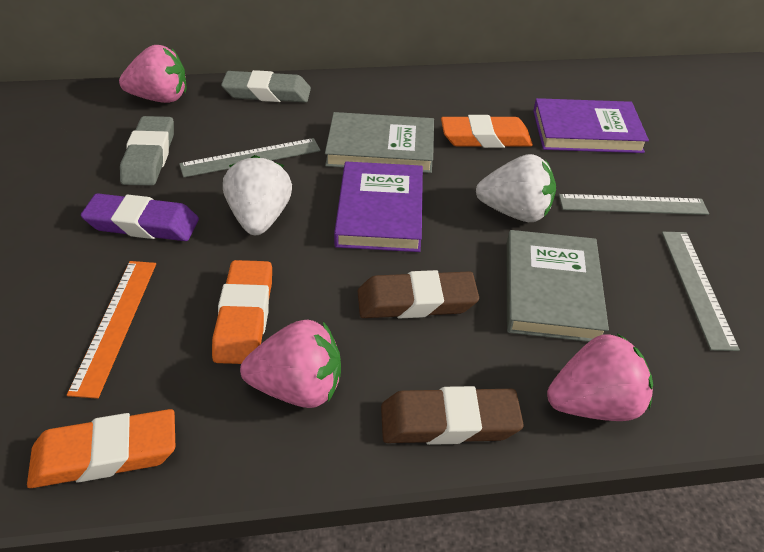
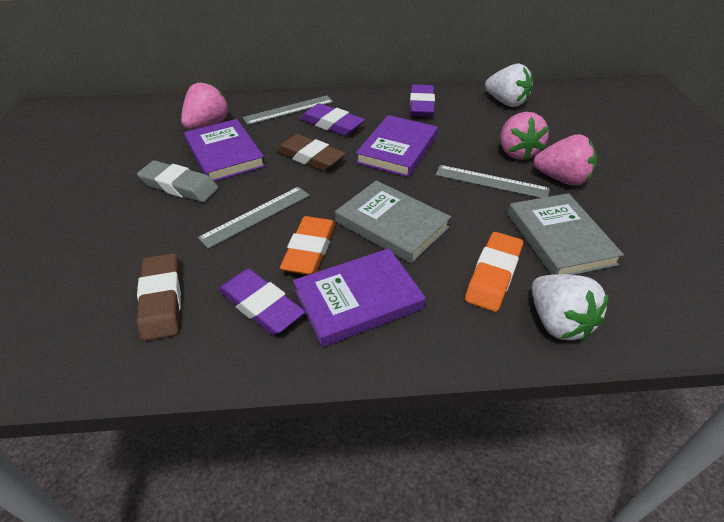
grey eraser: 2 -> 1
orange eraser: 3 -> 2
orange ruler: 1 -> 0
purple book: 2 -> 3
purple eraser: 1 -> 3

